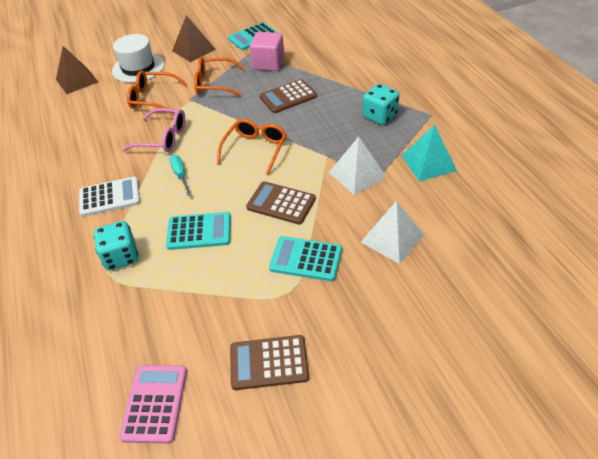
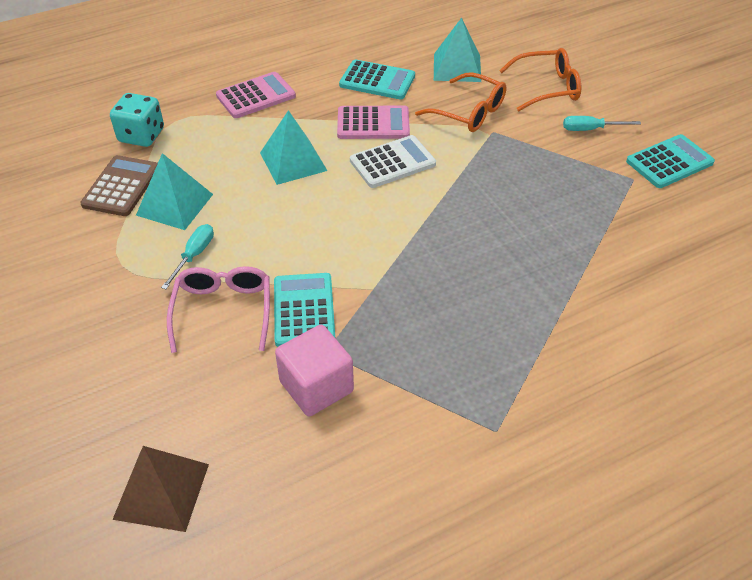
brown calculator: 3 -> 1
brown pyramid: 2 -> 1
orange glasses: 3 -> 2
pink calculator: 1 -> 2
turquoise dice: 2 -> 1
turquoise pyramid: 1 -> 3
turquoise screwdriver: 1 -> 2
white hat: 1 -> 0
white pyramid: 2 -> 0

